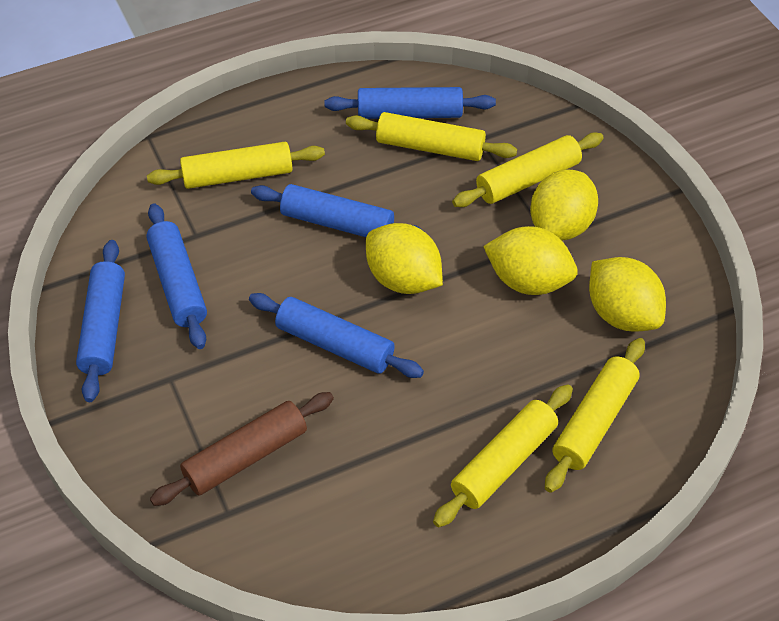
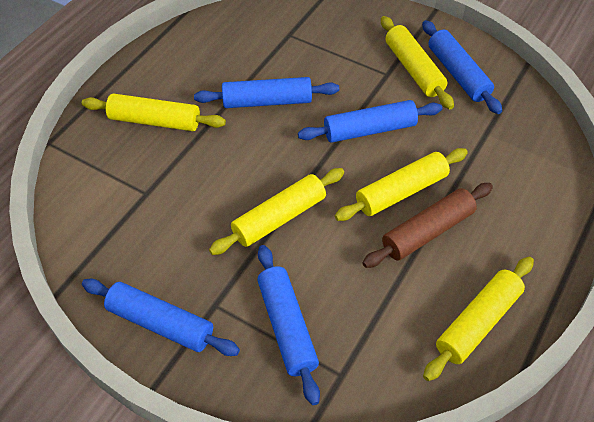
yellow lemon: 4 -> 0

